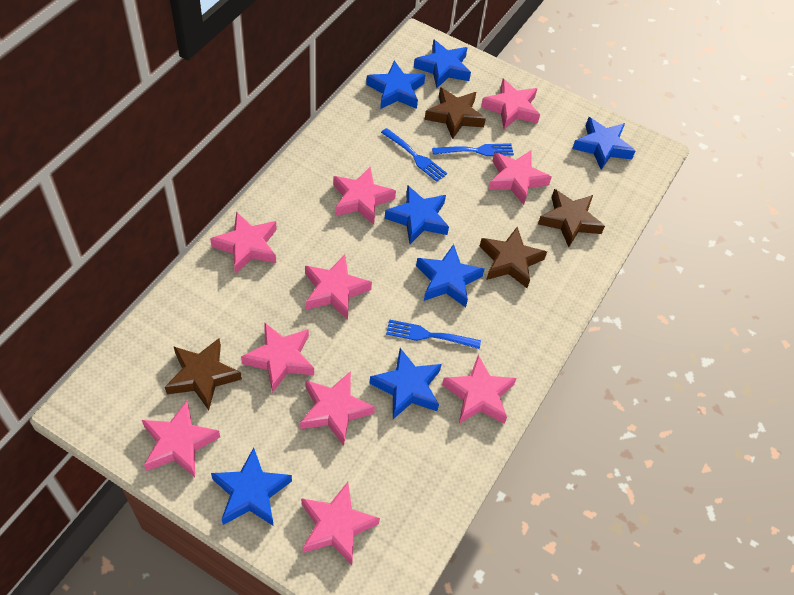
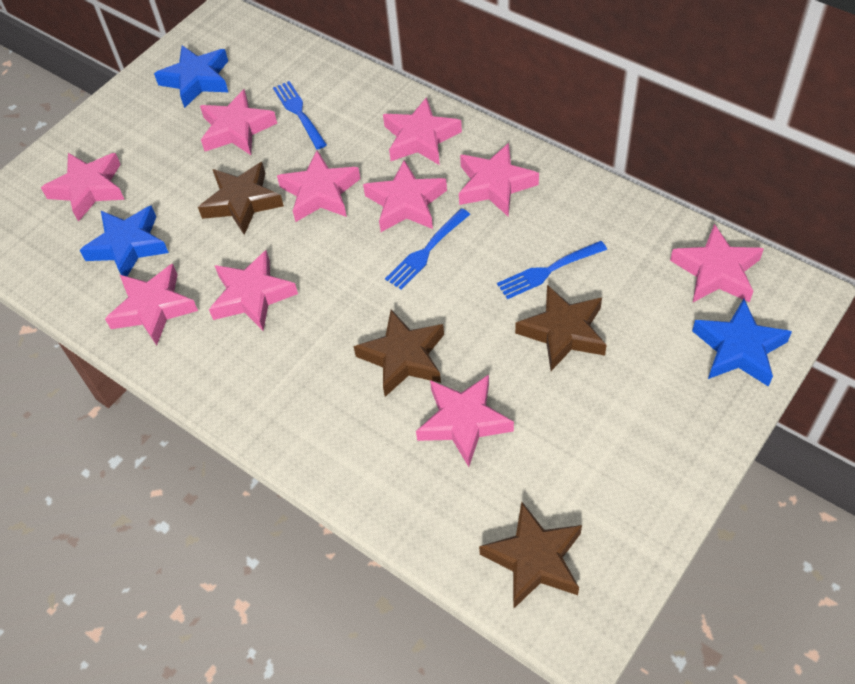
blue star: 7 -> 3

